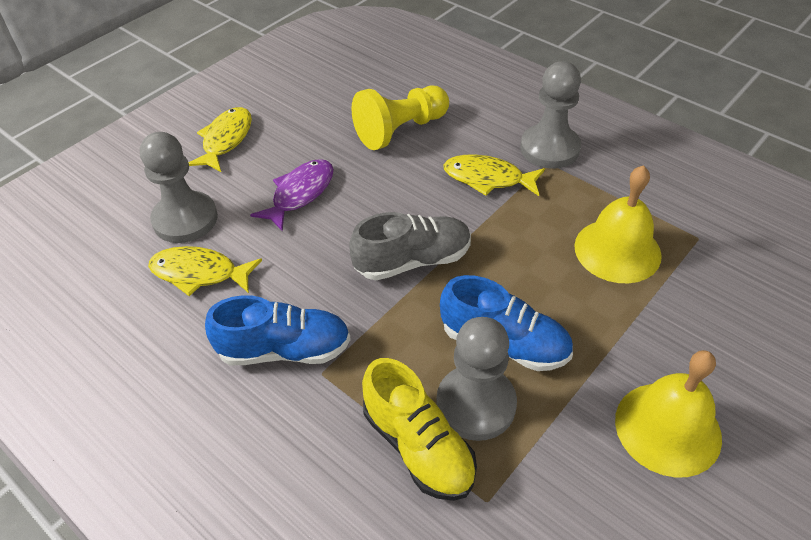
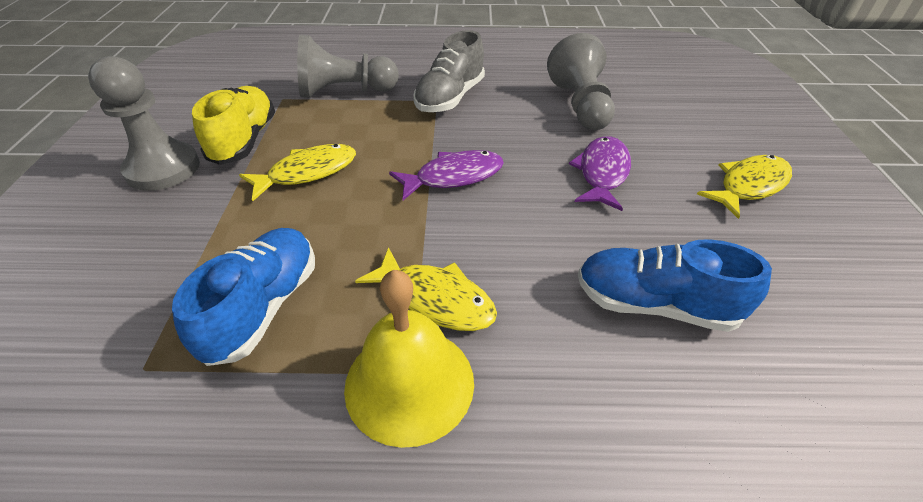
purple fish: 1 -> 2
yellow bell: 2 -> 1
yellow pawn: 1 -> 0

